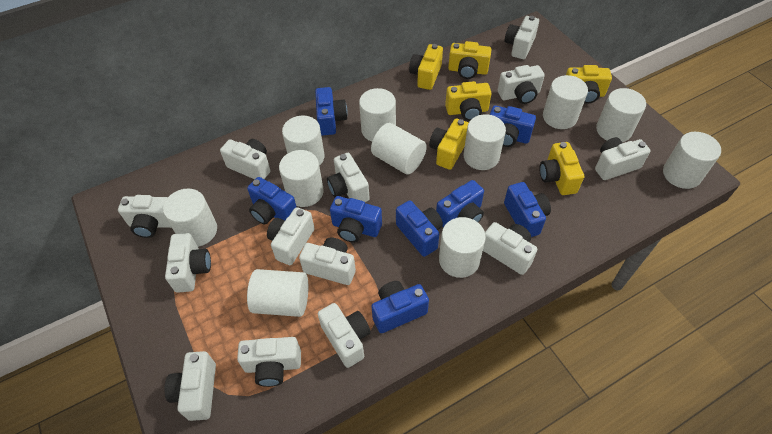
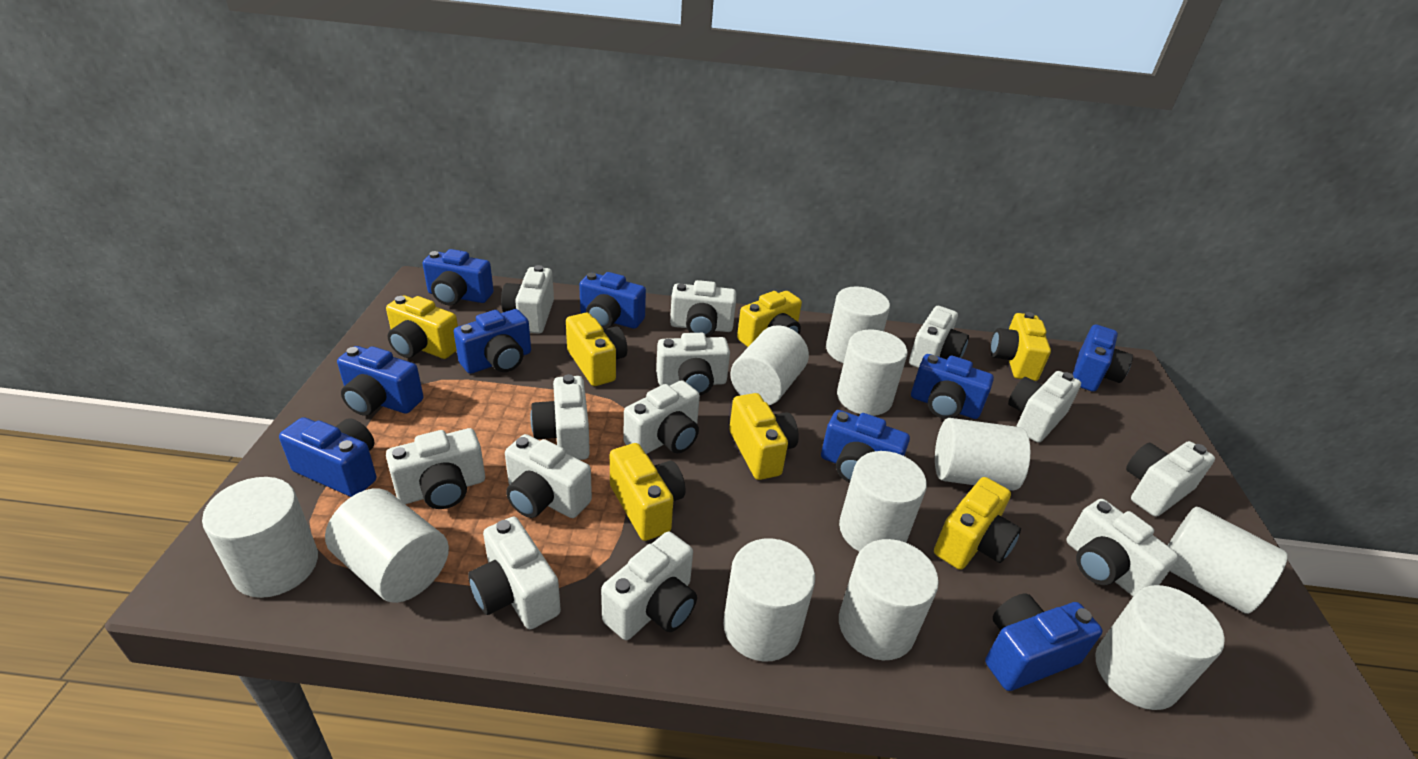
blue camera: 8 -> 9
yellow camera: 6 -> 7

